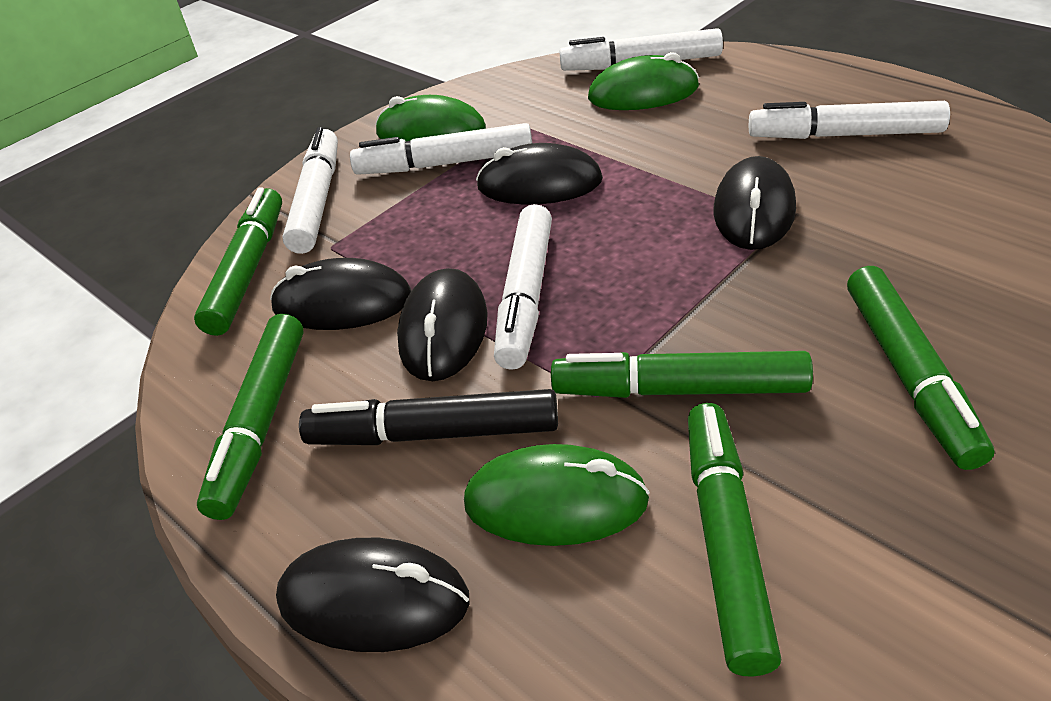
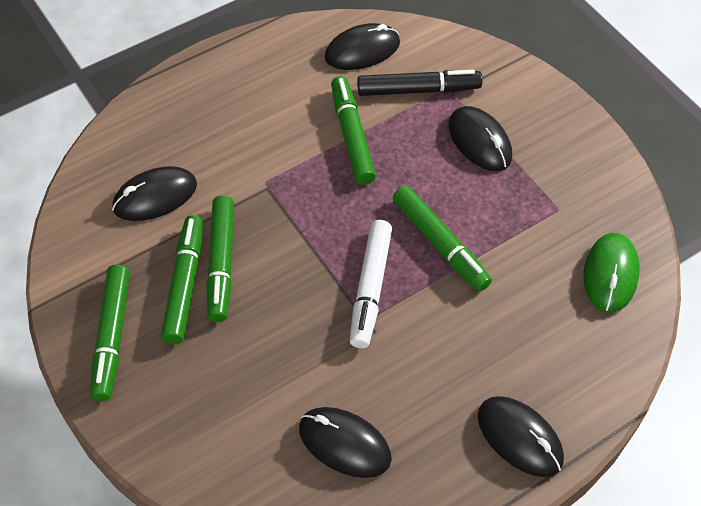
green mouse: 3 -> 1
white marker: 5 -> 1

